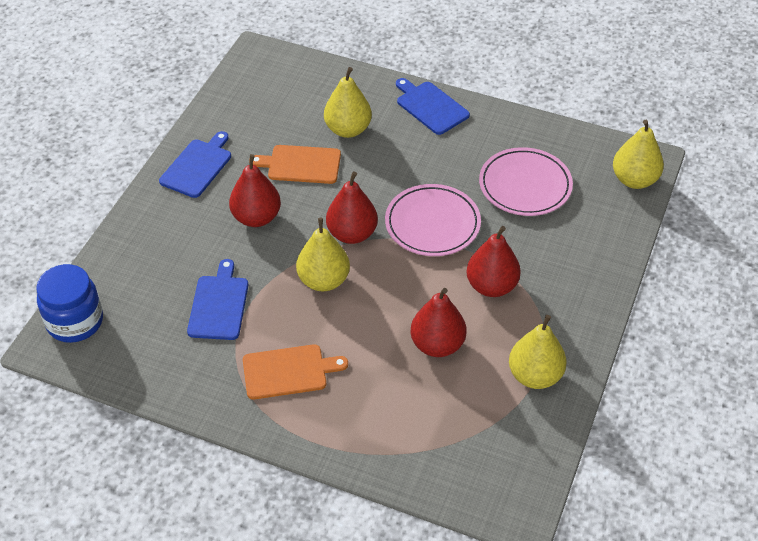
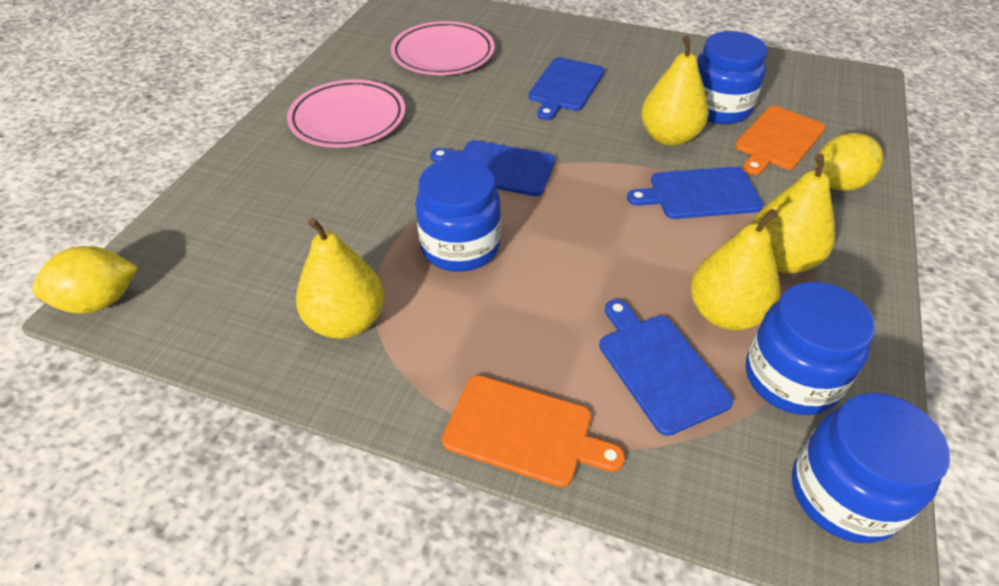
blue cutting board: 3 -> 4
blue jar: 1 -> 4
red pear: 4 -> 0
yellow lemon: 0 -> 2

